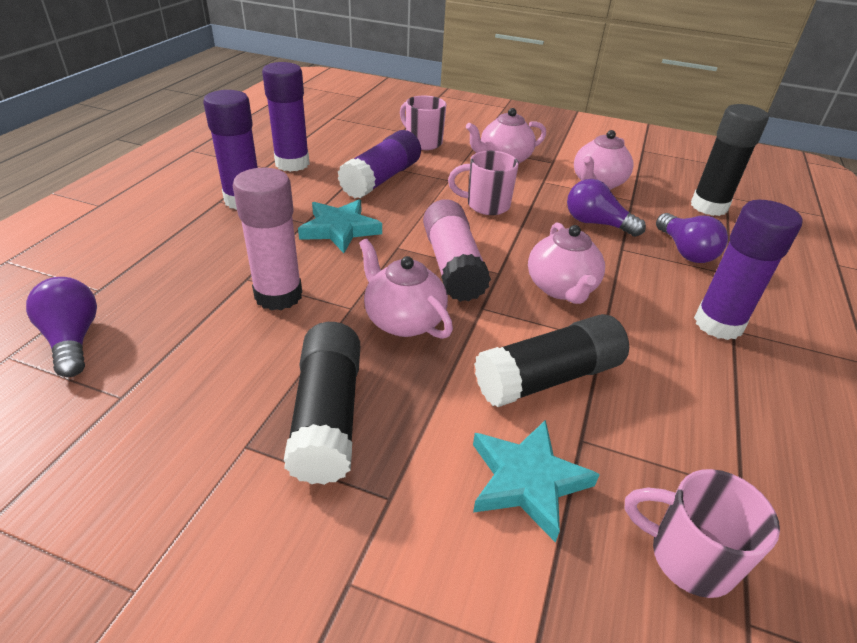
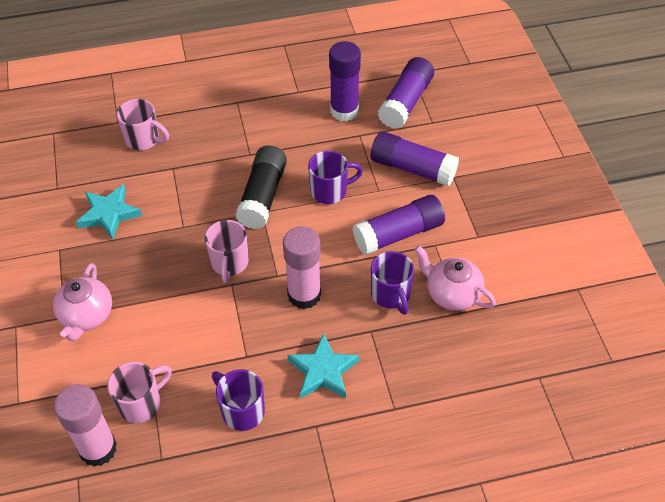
black glue stick: 3 -> 1
pink teapot: 4 -> 2
purple light bulb: 3 -> 0
purple mug: 0 -> 3

